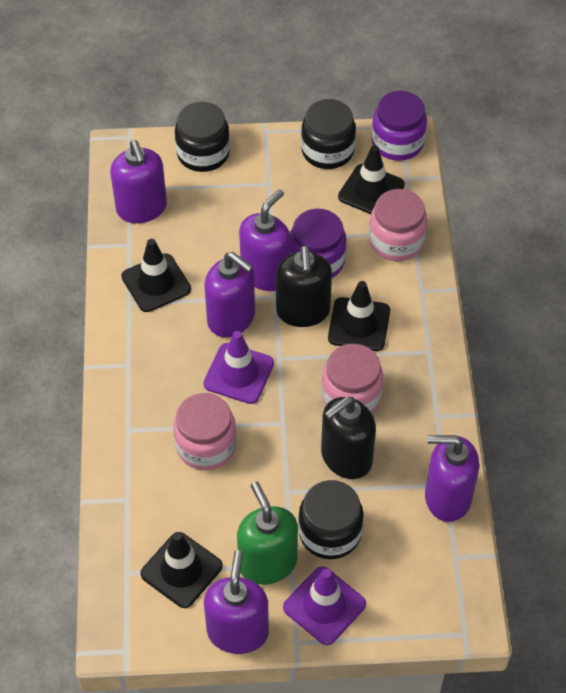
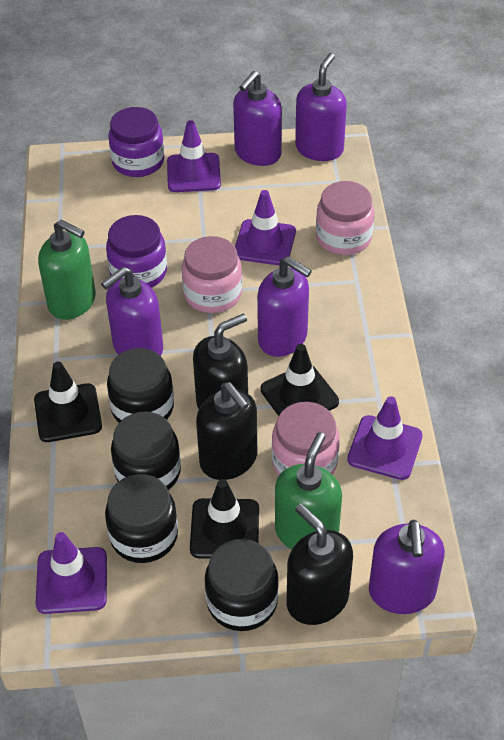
black jar: 3 -> 4
black soap dispenser: 2 -> 3
black traffic cone: 4 -> 3
green soap dispenser: 1 -> 2
purple traffic cone: 2 -> 4

